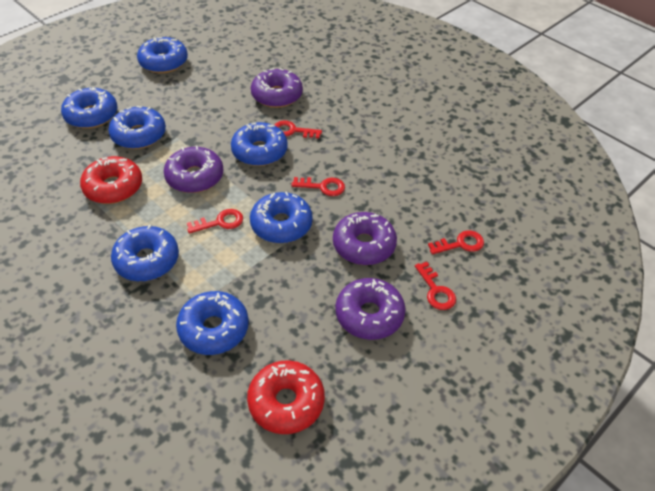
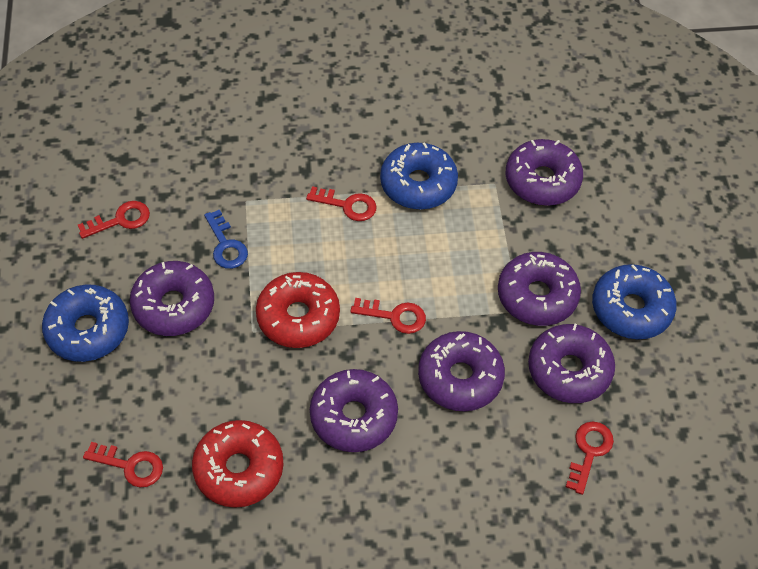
blue donut: 7 -> 3
blue key: 0 -> 1
purple donut: 4 -> 6

